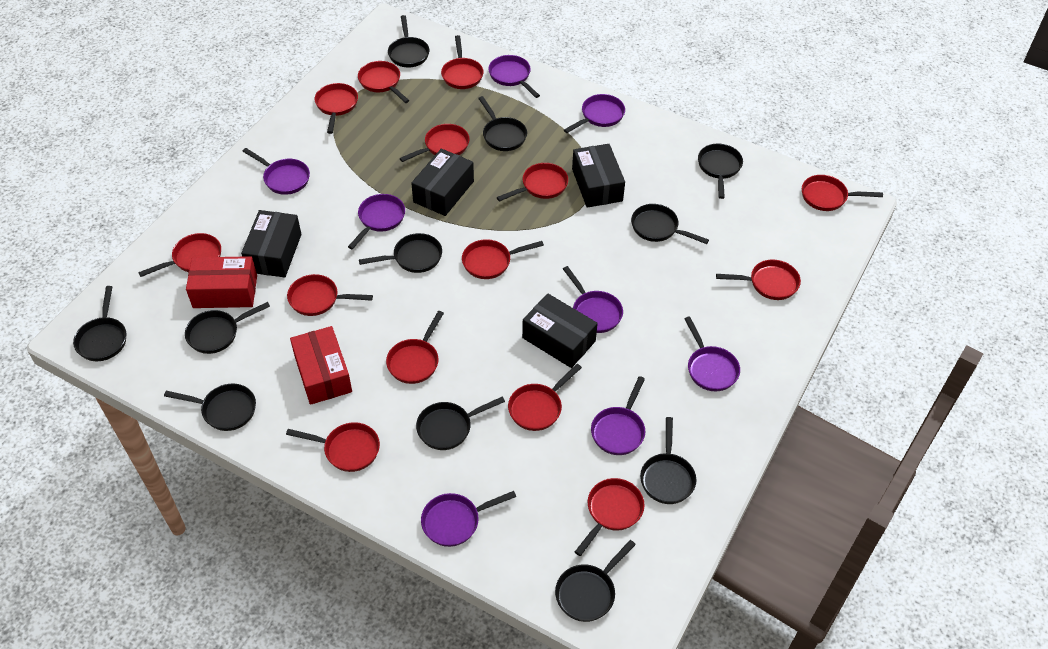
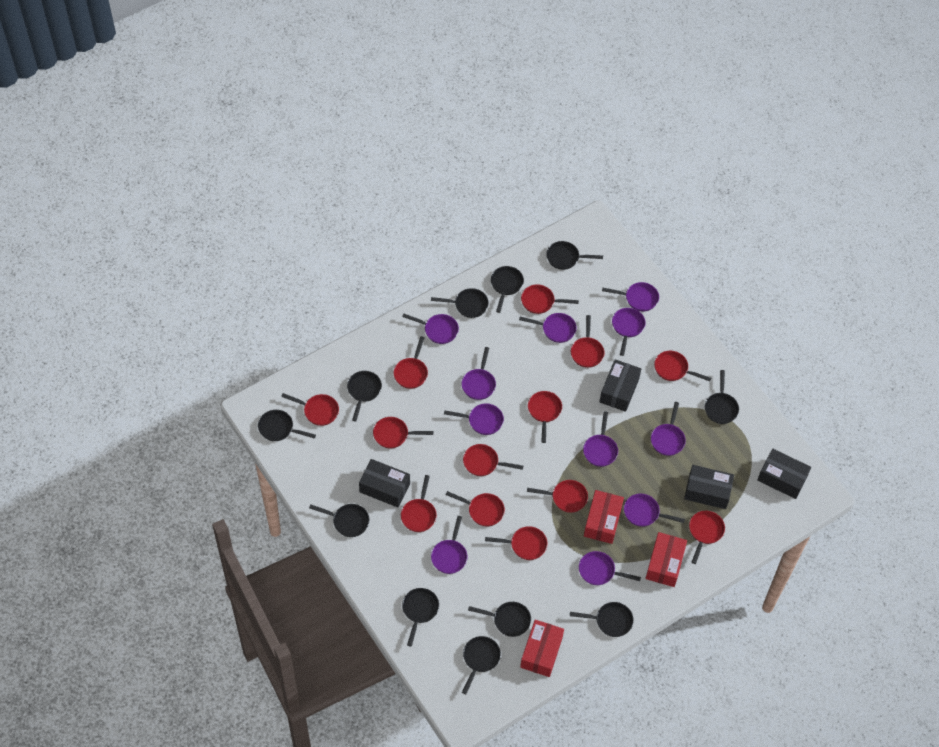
purple pan: 8 -> 11
red box: 2 -> 3
red pan: 14 -> 13

